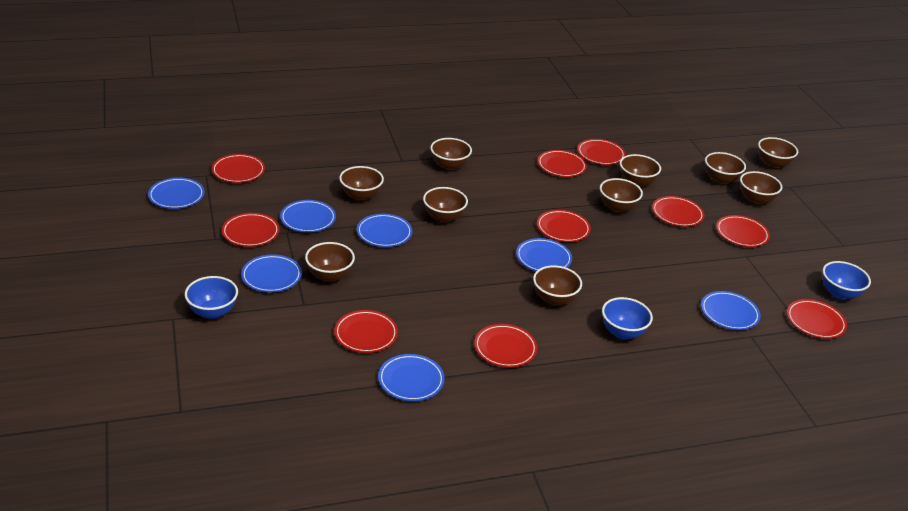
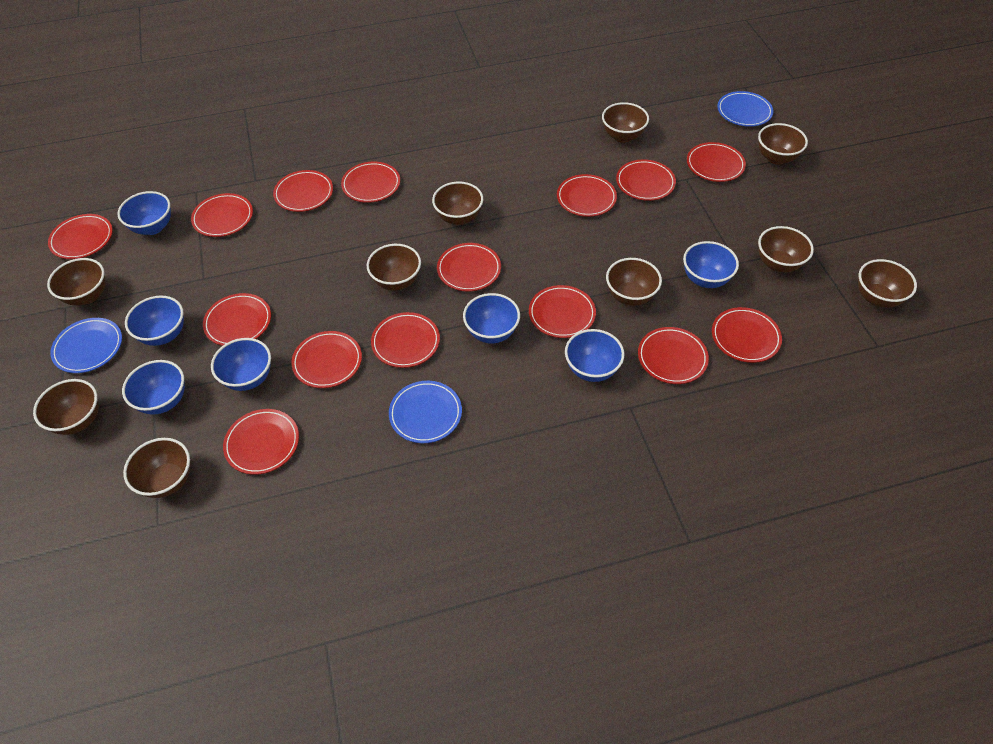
blue bowl: 3 -> 7
blue plate: 7 -> 3
red plate: 10 -> 15

